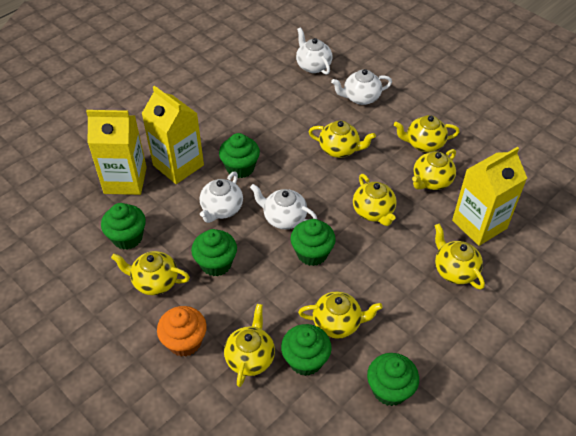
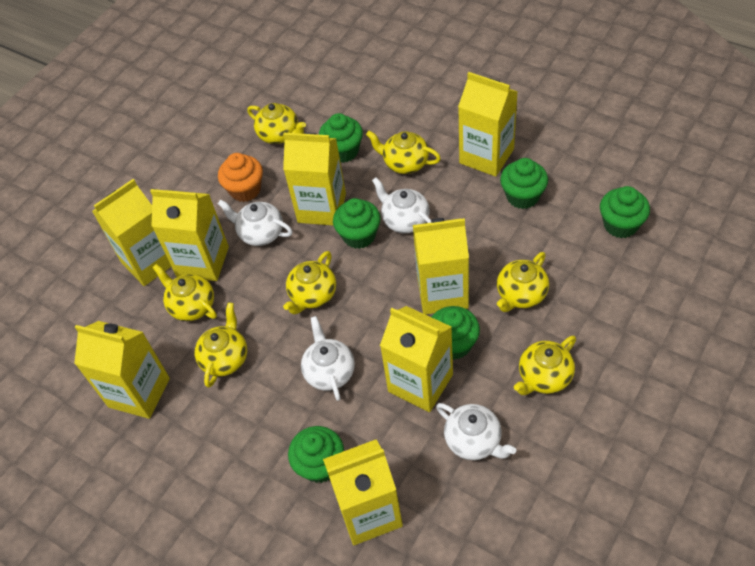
yellow carton: 3 -> 8
yellow teapot: 8 -> 7

